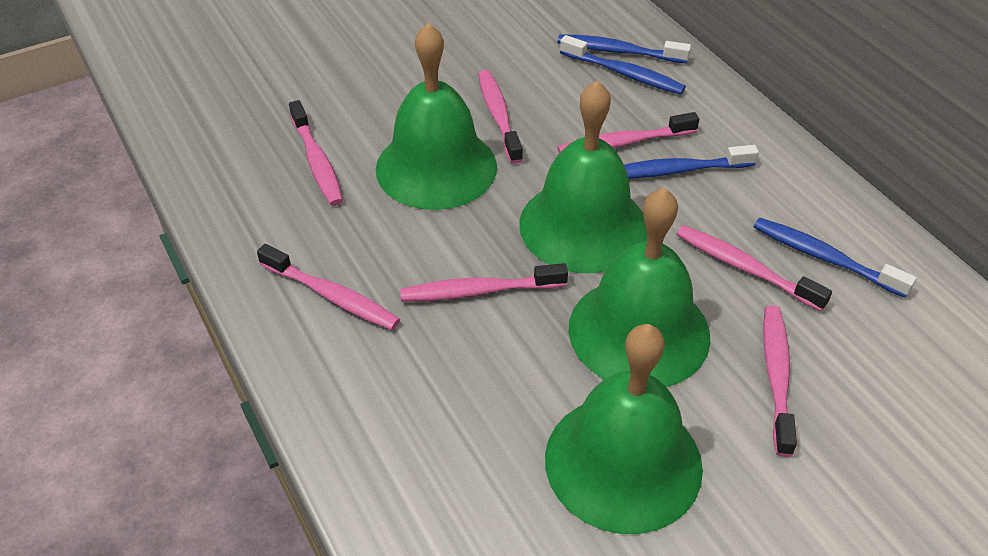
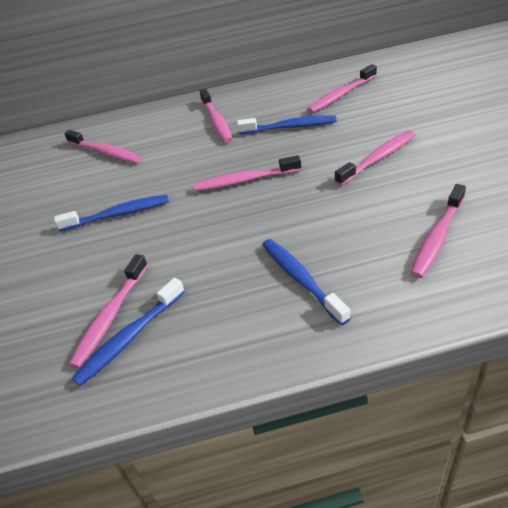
green bell: 4 -> 0

